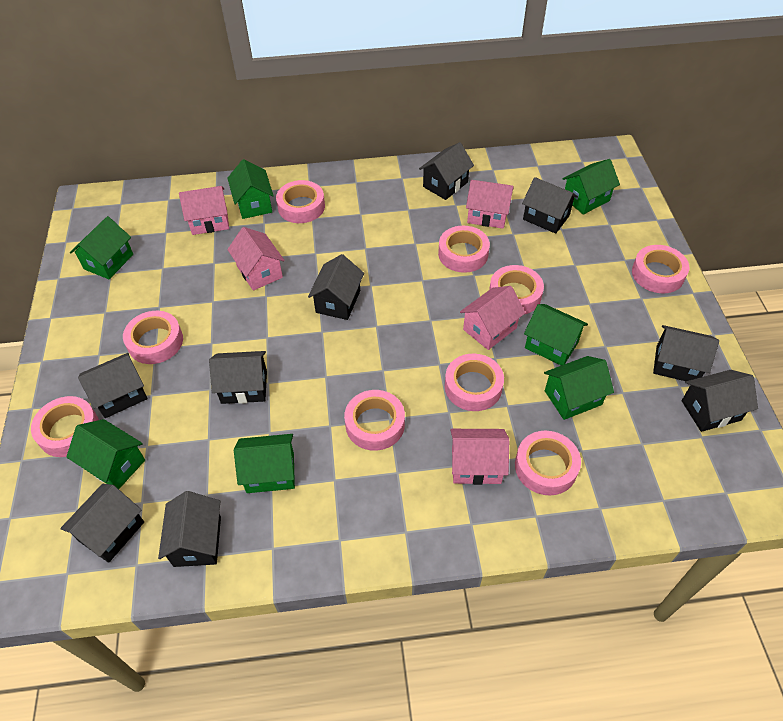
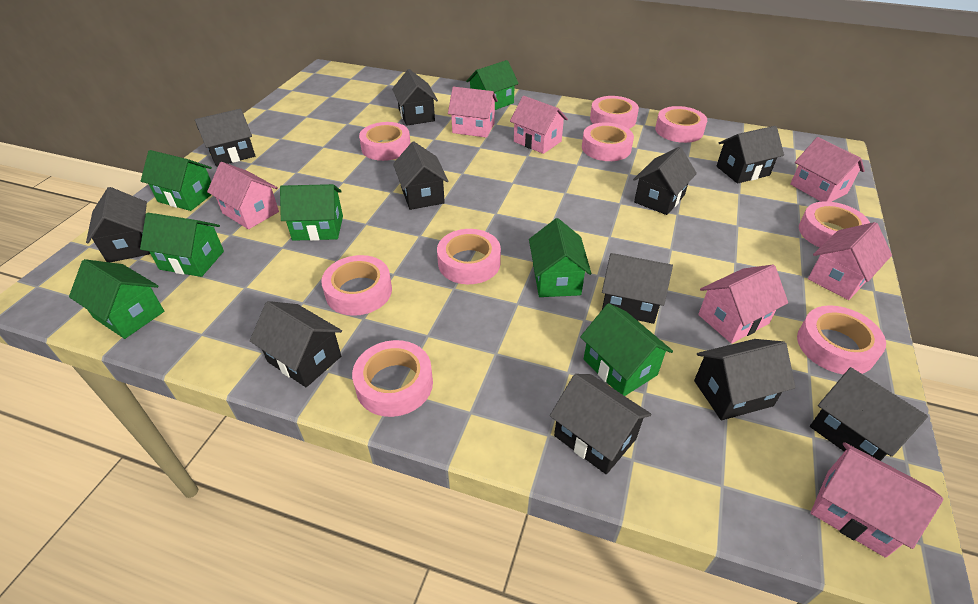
black house: 9 -> 11
pink house: 5 -> 7

